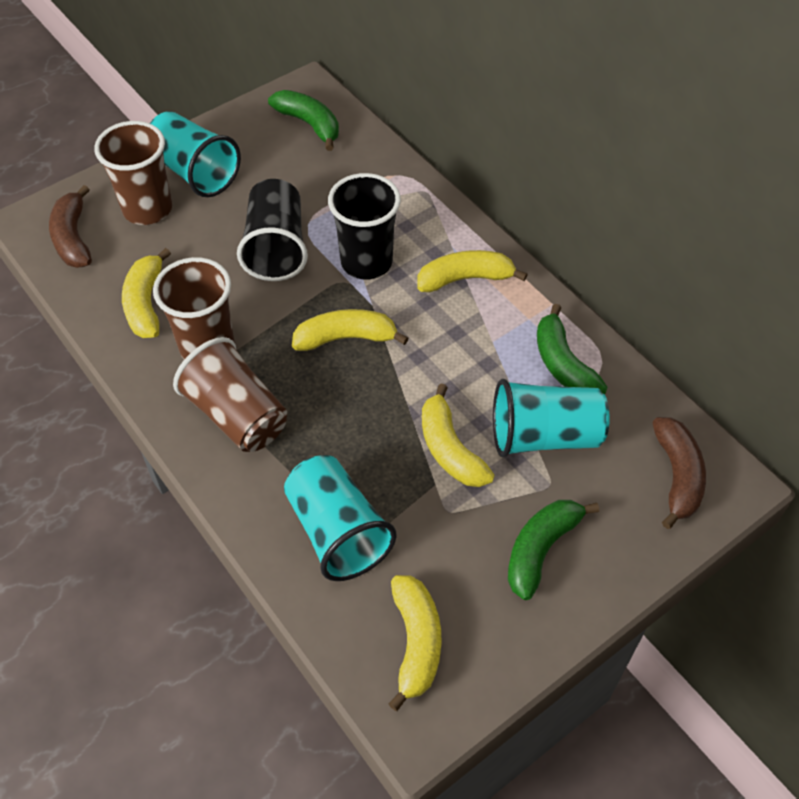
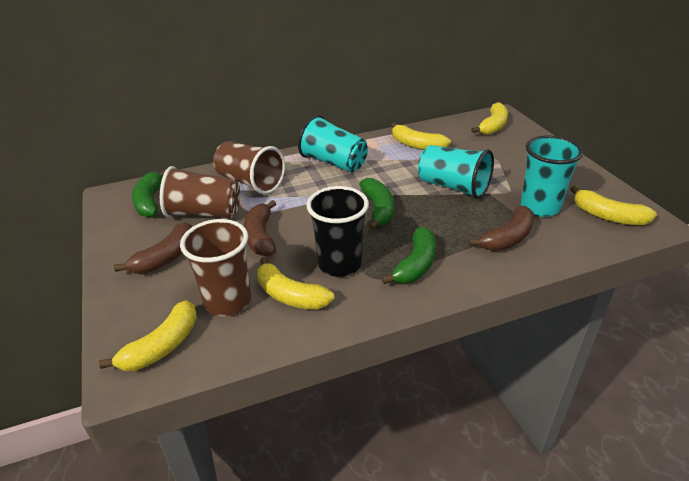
black cup: 2 -> 1
brown banana: 2 -> 3

